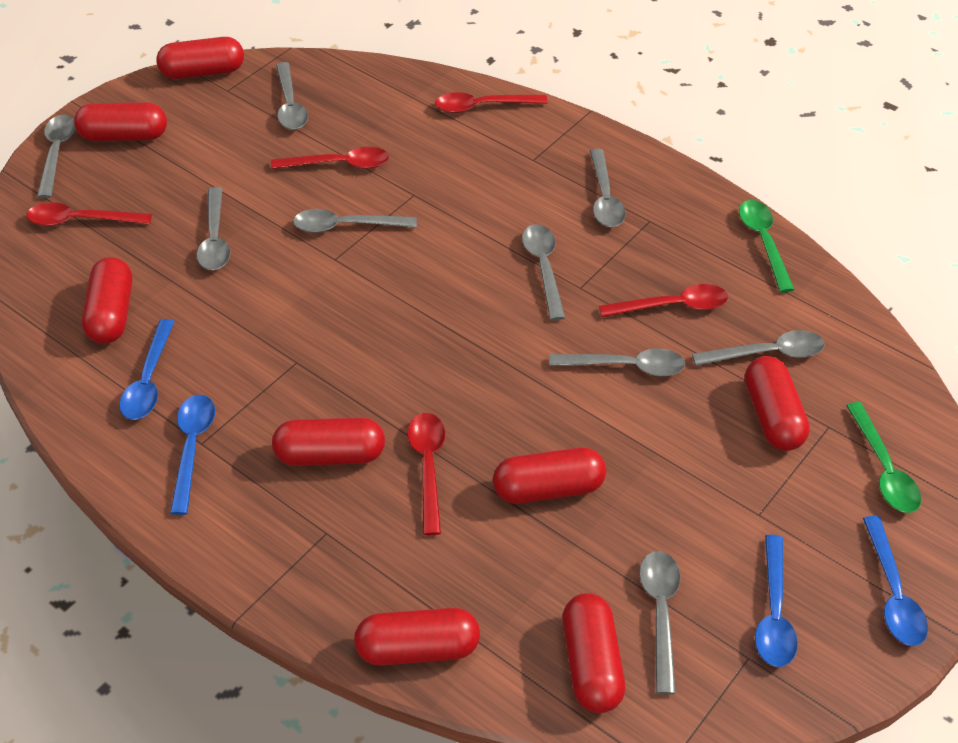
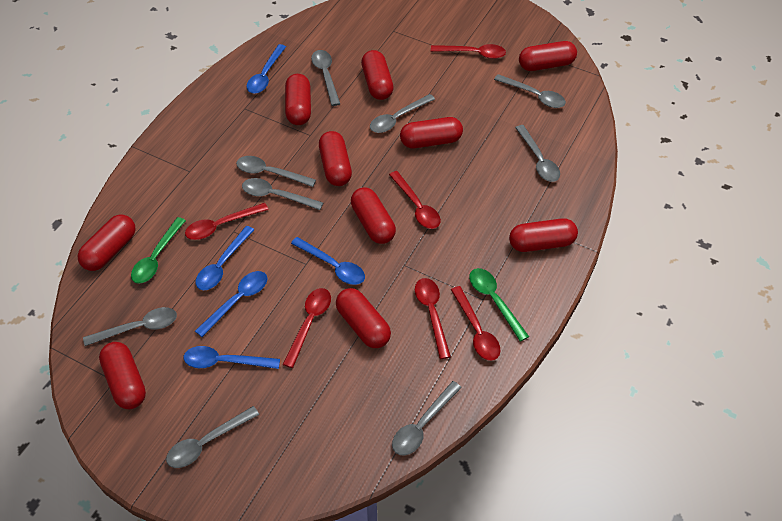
blue spoon: 4 -> 5
red capsule: 8 -> 10
red spoon: 5 -> 6

